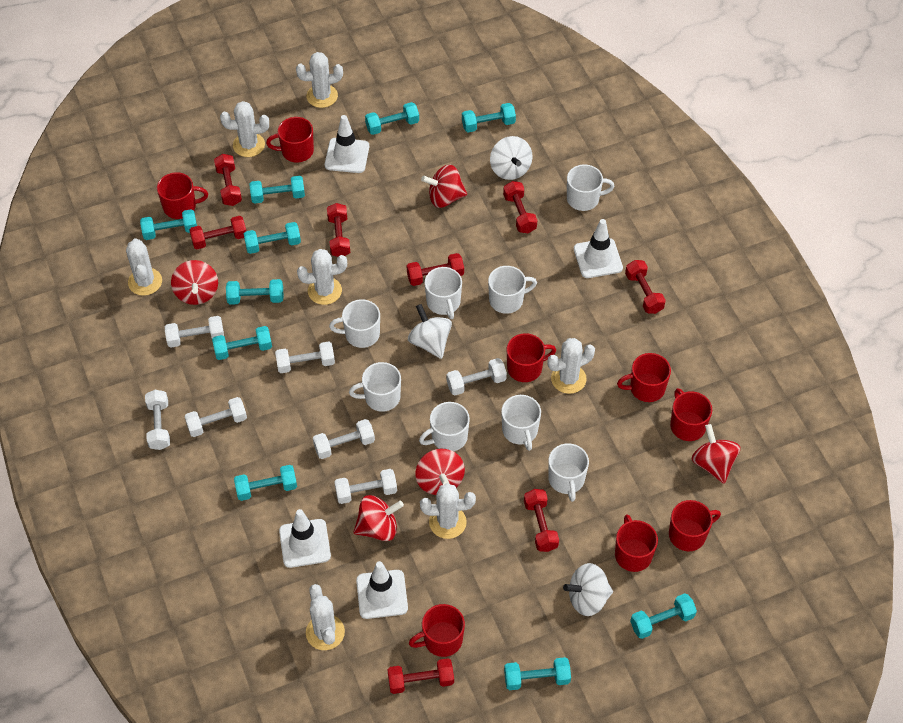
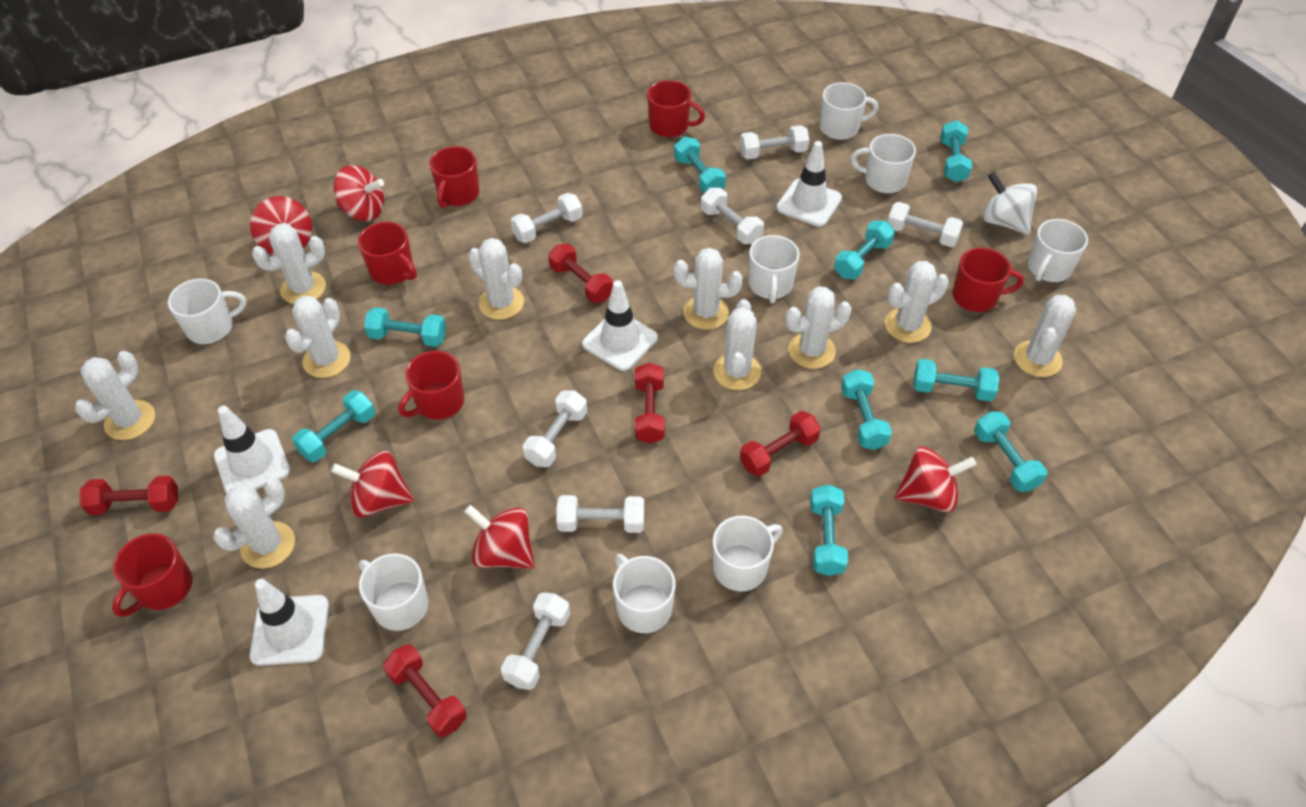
red dumbbell: 8 -> 5
red mug: 8 -> 6
turquoise dumbbell: 10 -> 9
white cactus: 7 -> 10
white spinning top: 3 -> 1

